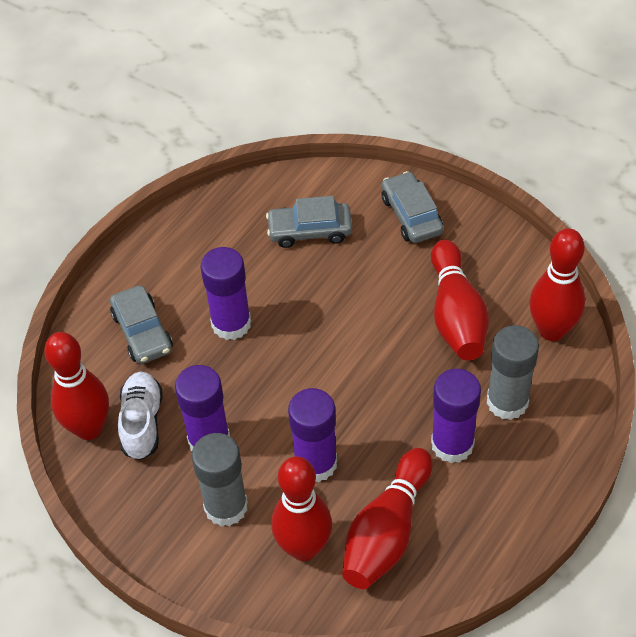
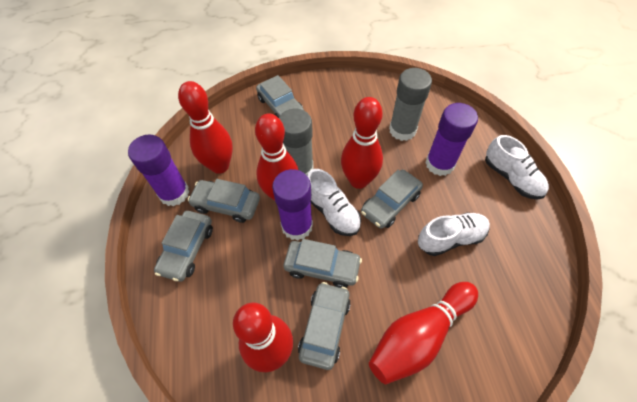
grey car: 3 -> 6
purple glue stick: 4 -> 3
white shoe: 1 -> 3

